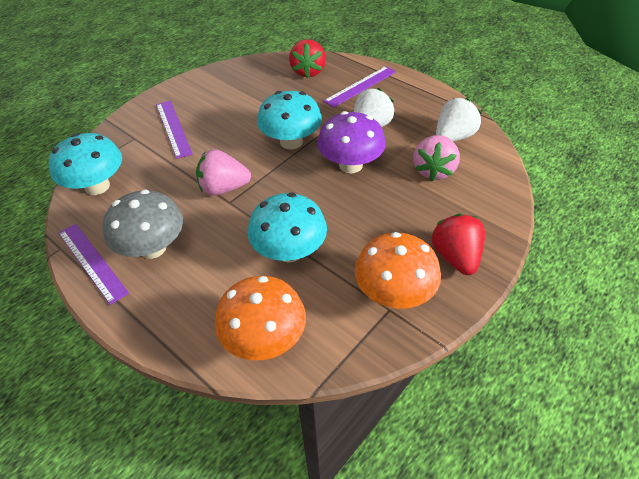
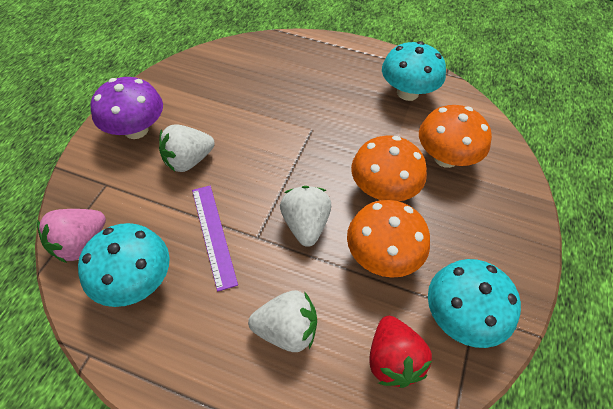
grey mushroom: 1 -> 0
orange mushroom: 2 -> 3
pink strawberry: 2 -> 1
purple ruler: 3 -> 1
red strawberry: 2 -> 1
white strawberry: 2 -> 3

